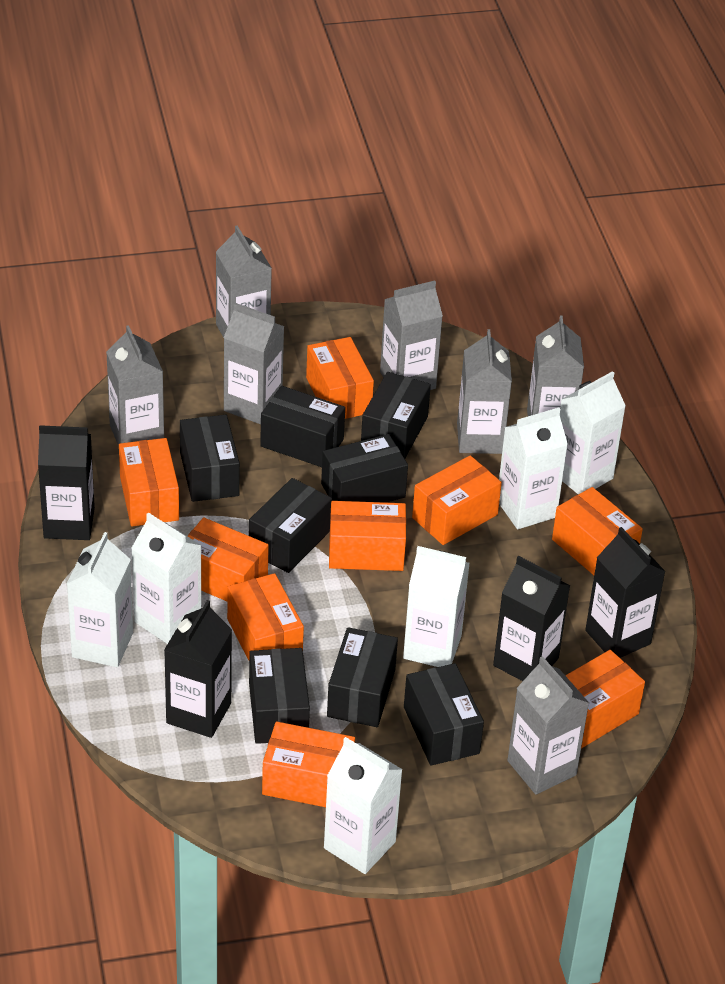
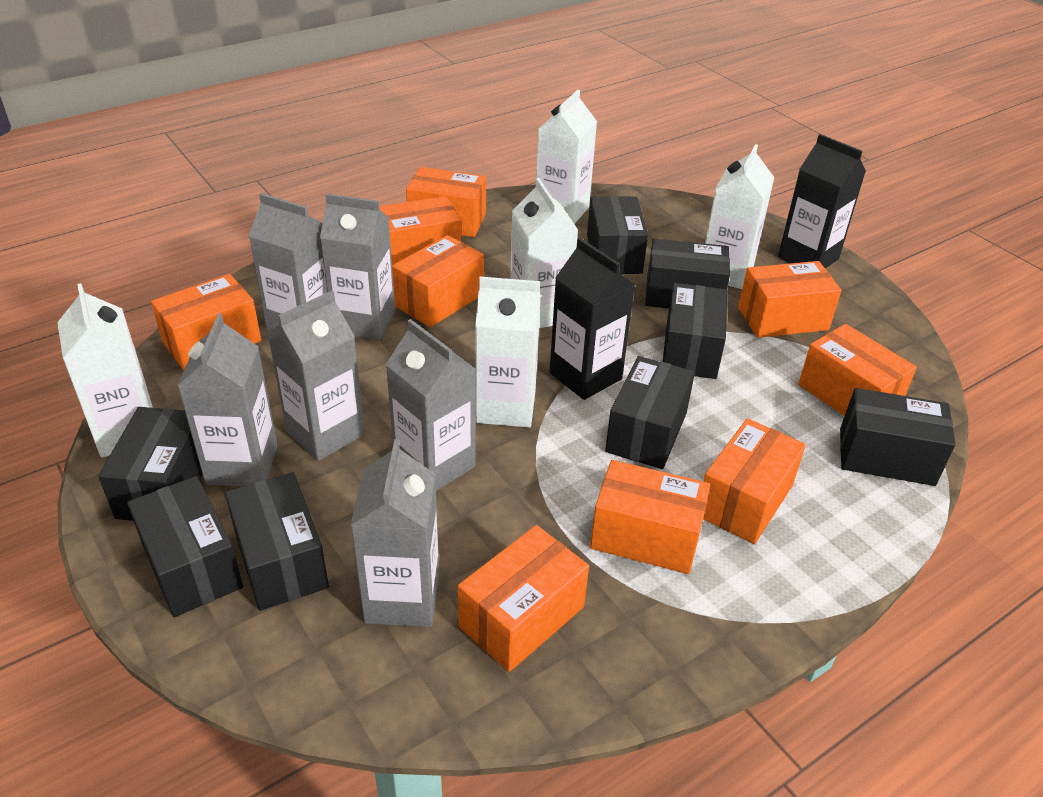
black carton: 4 -> 2
grey carton: 7 -> 6
white carton: 6 -> 5

